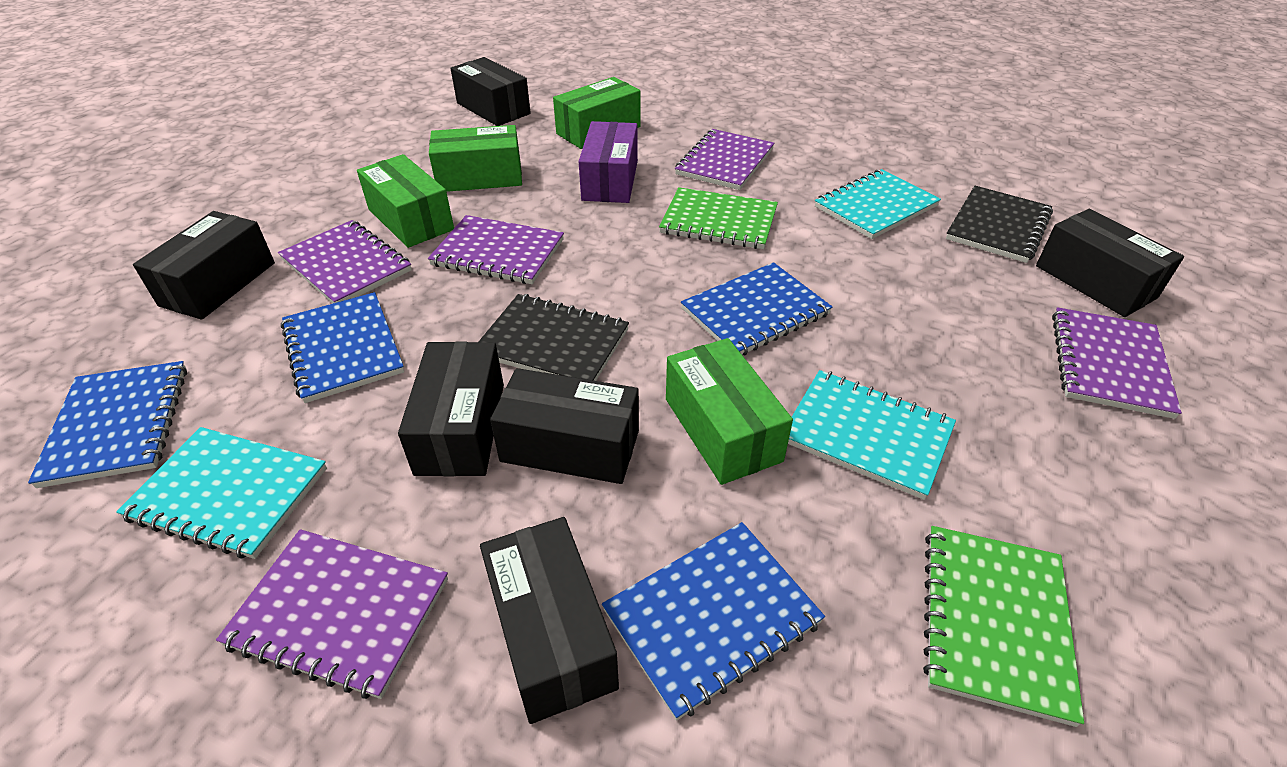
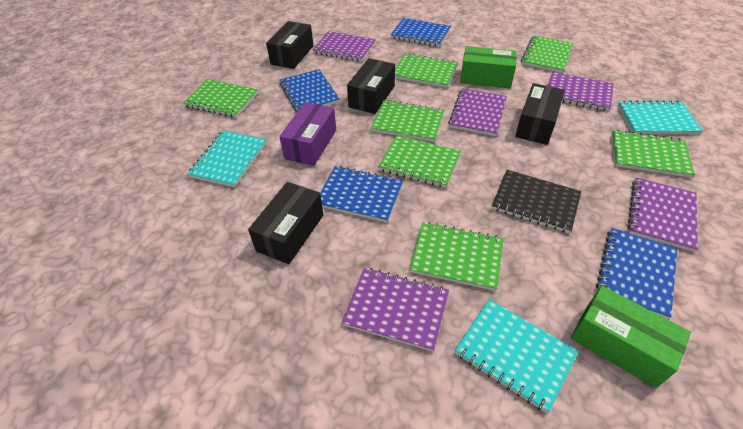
black box: 6 -> 4
black notebook: 2 -> 1
green box: 4 -> 2
green notebook: 2 -> 7

